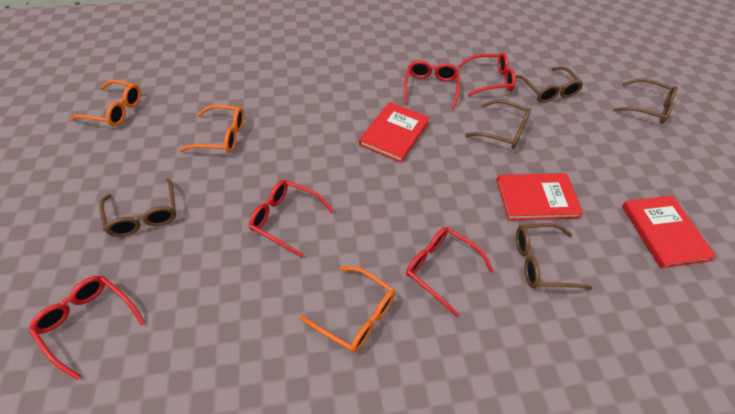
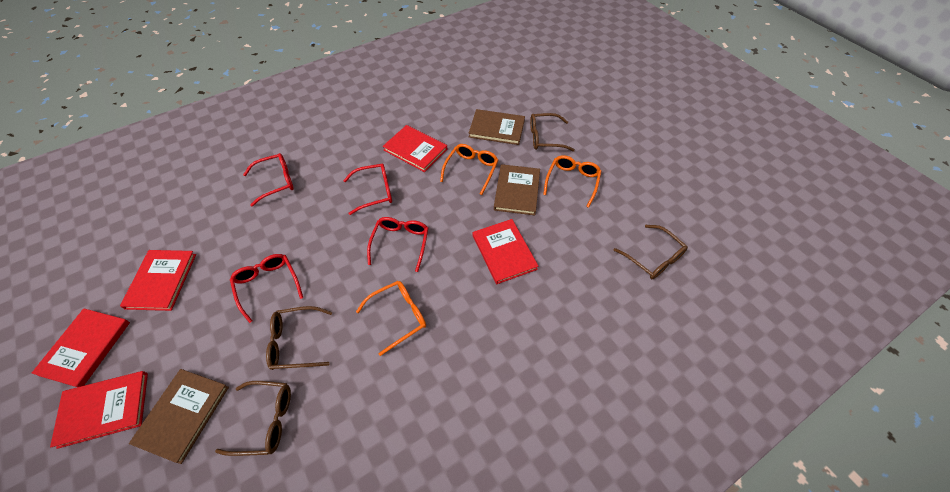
brown book: 0 -> 3
brown glasses: 5 -> 4
red book: 3 -> 5
red glasses: 5 -> 4

